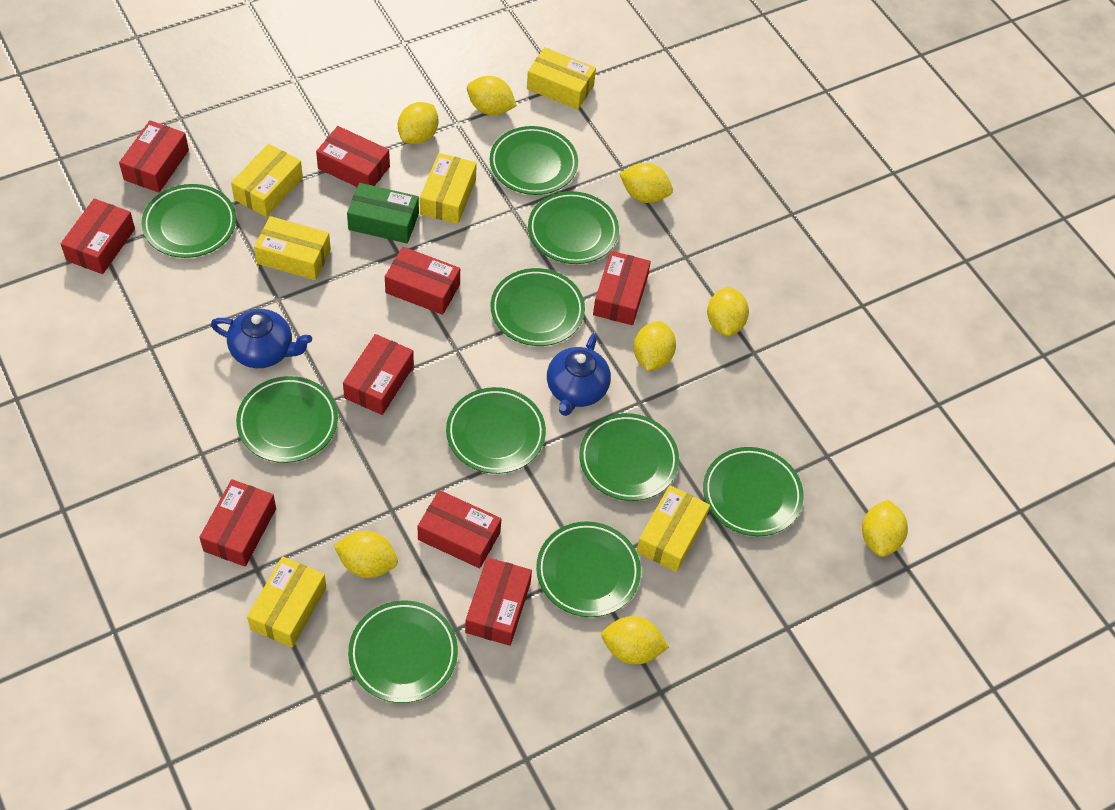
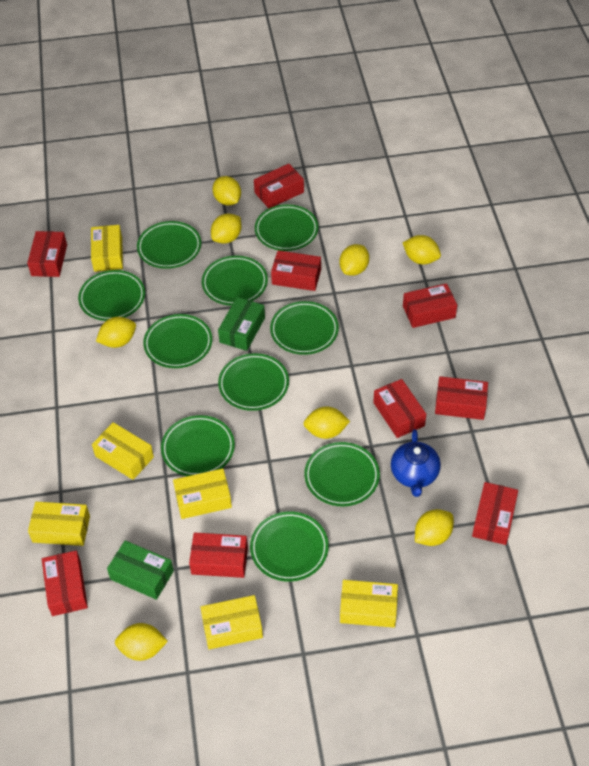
blue teapot: 2 -> 1
green box: 1 -> 2

